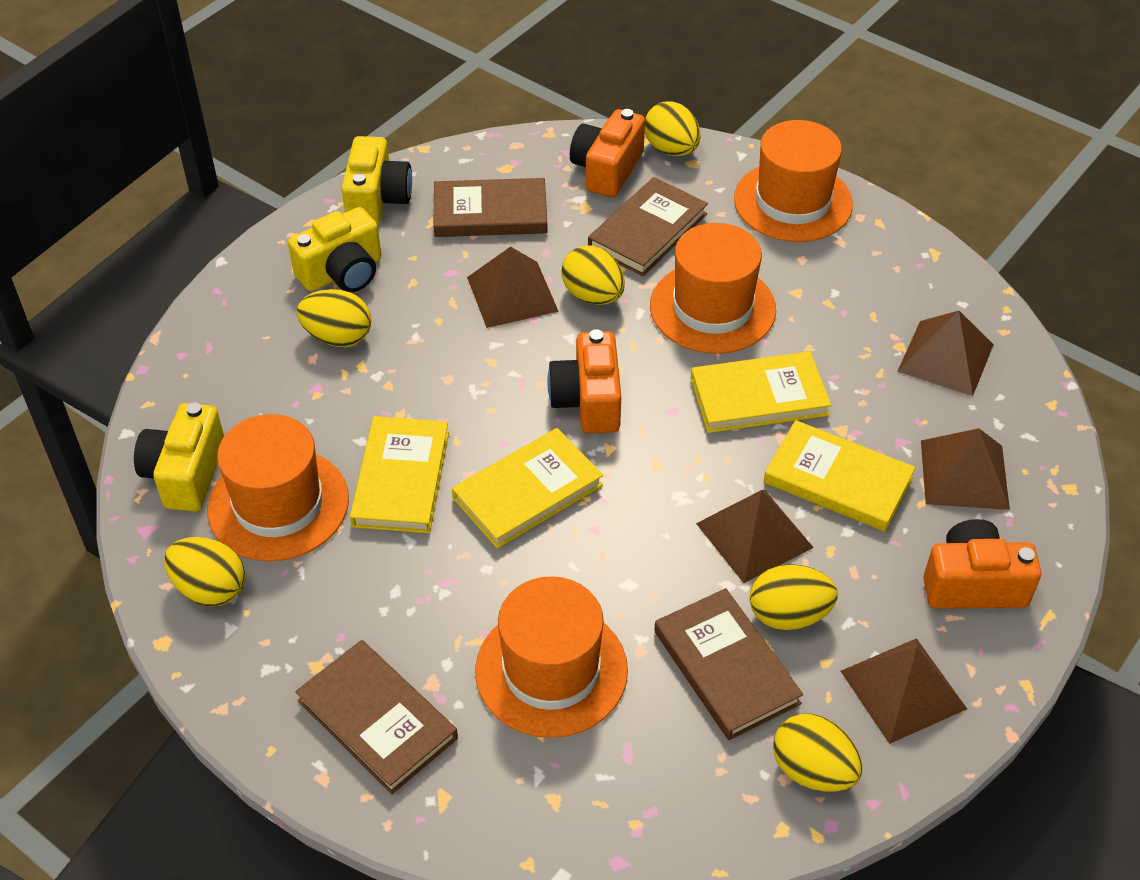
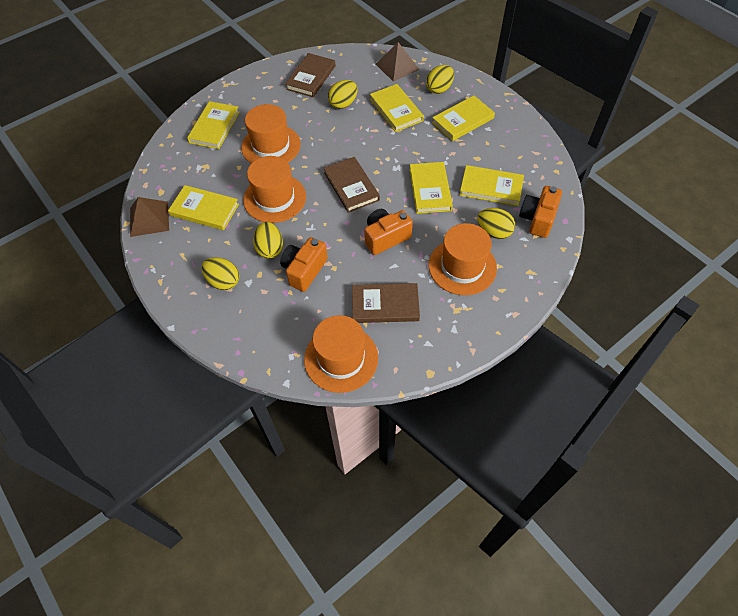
brown book: 4 -> 3
brown pyramid: 5 -> 2
yellow book: 4 -> 6
yellow camera: 3 -> 0
yellow egg: 6 -> 5

